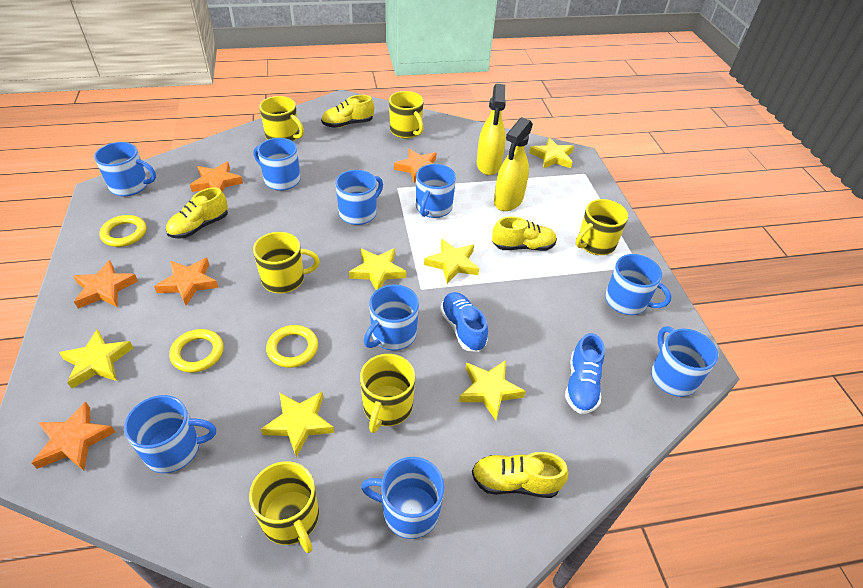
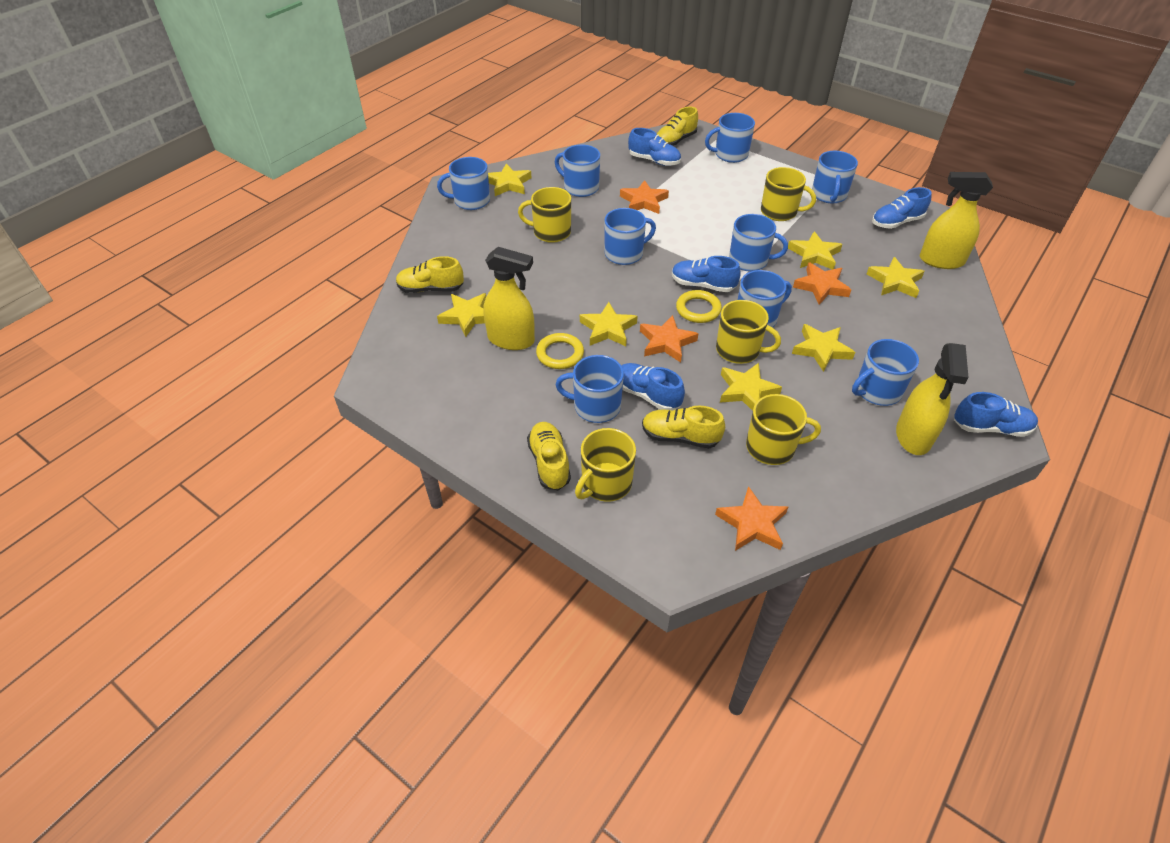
blue shoe: 2 -> 5
orange star: 5 -> 4
yellow mug: 6 -> 5
yellow ring: 3 -> 2
yellow spray bottle: 2 -> 3
yellow star: 6 -> 7

